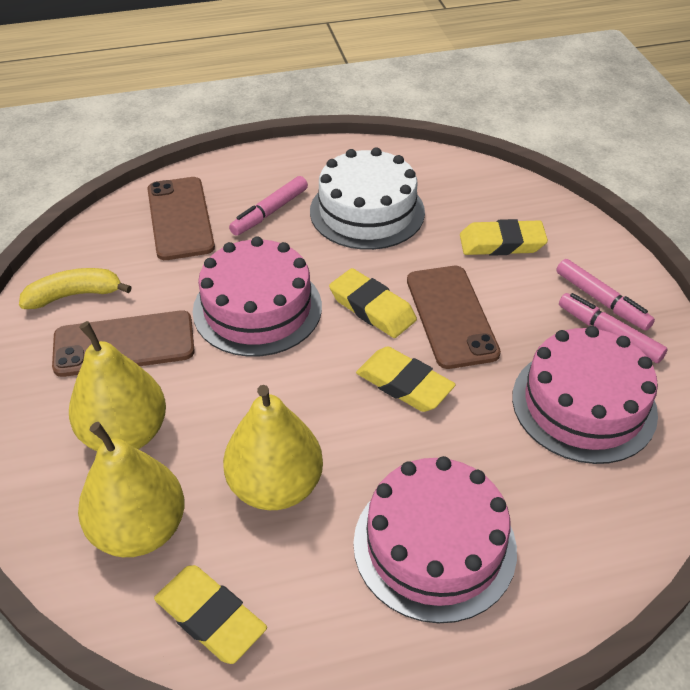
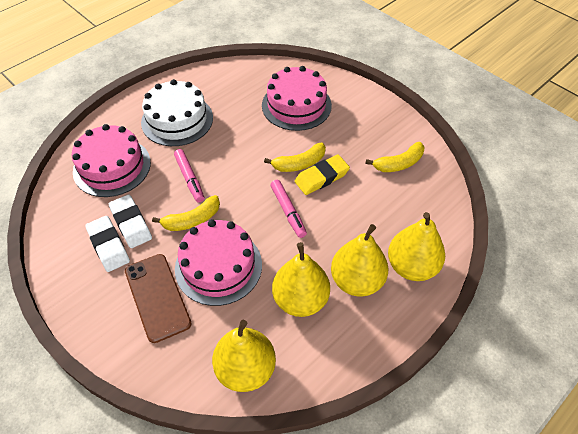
brown phone: 3 -> 1
pink marker: 3 -> 2
white eraser: 0 -> 2
yellow banana: 1 -> 3
yellow eraser: 4 -> 1
yellow pear: 3 -> 4

